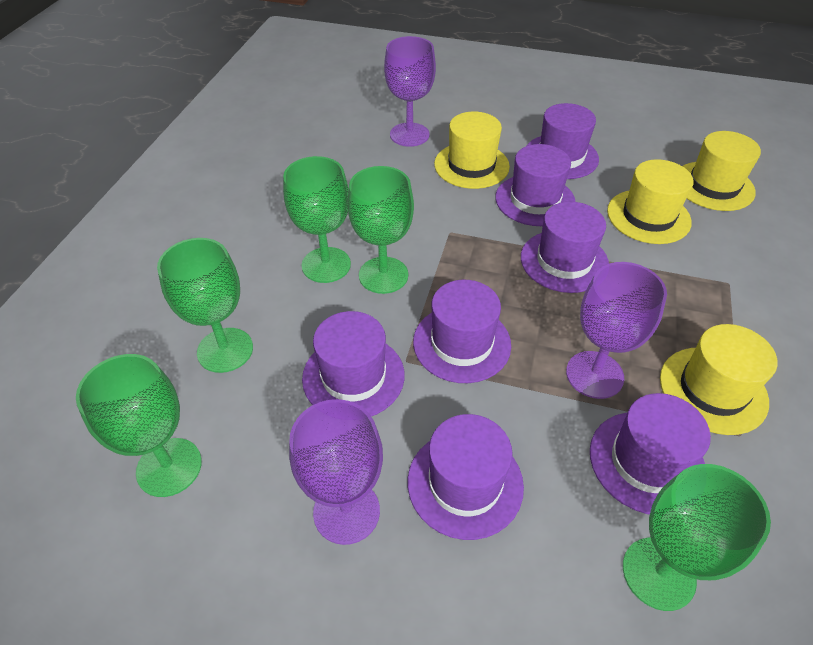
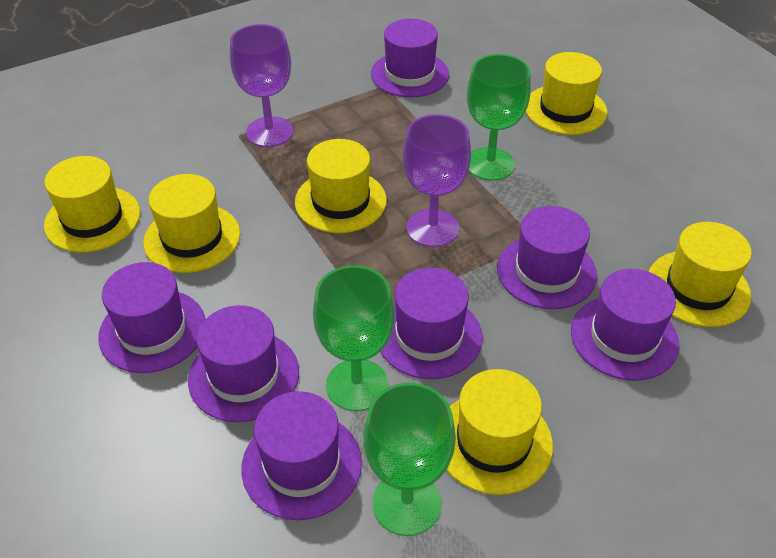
green goblet: 5 -> 3
purple goblet: 3 -> 2
yellow hat: 4 -> 6

